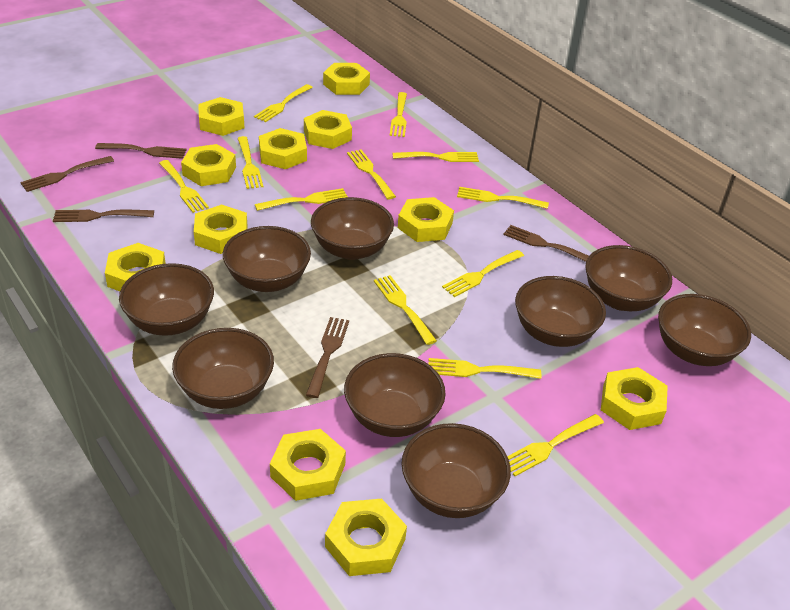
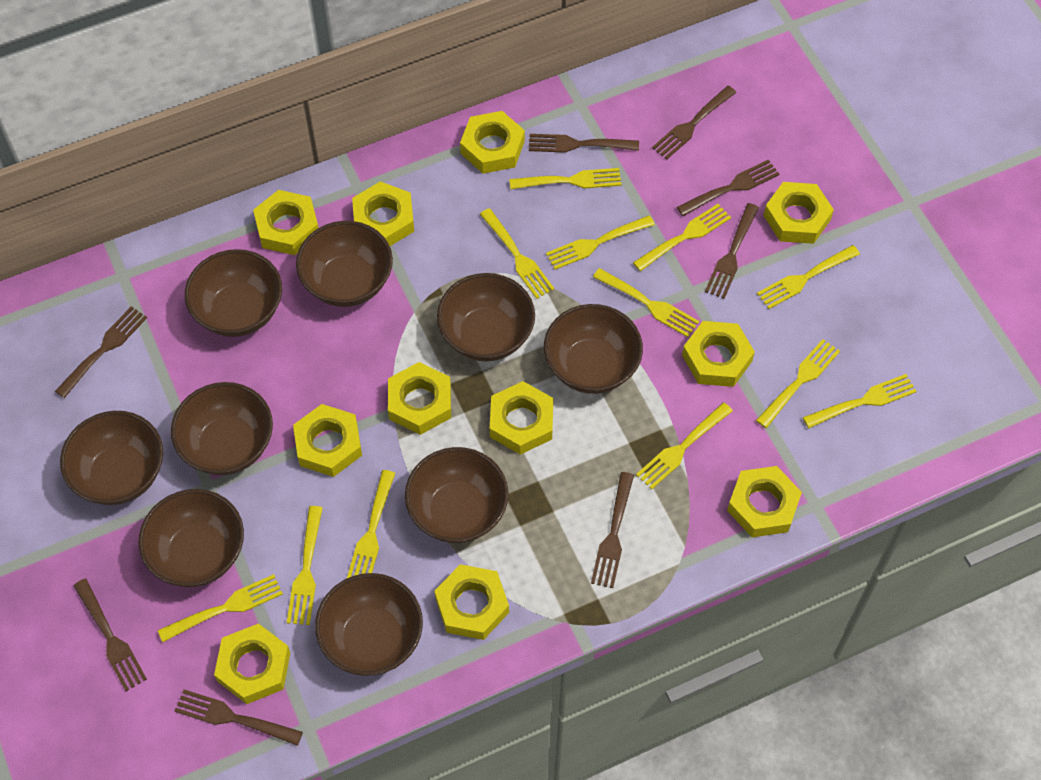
brown fork: 5 -> 8

